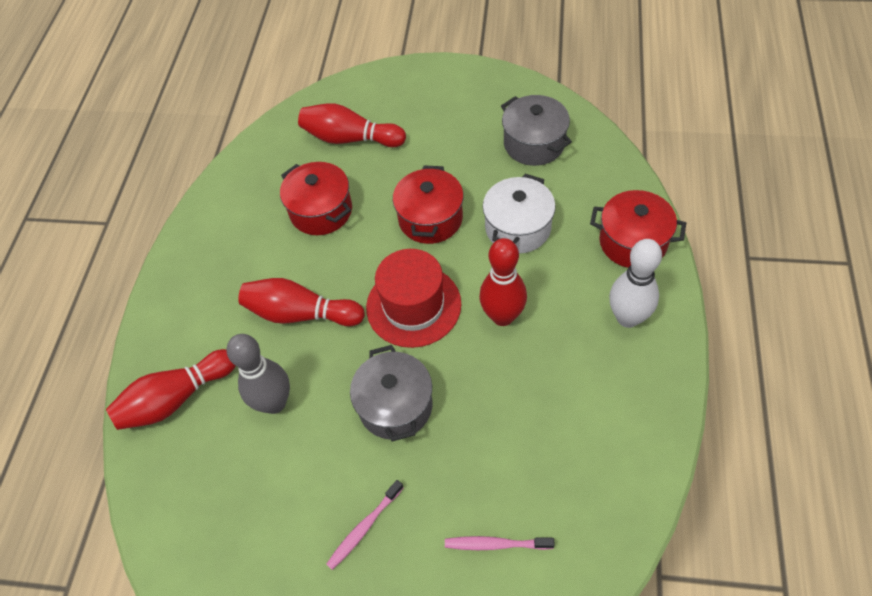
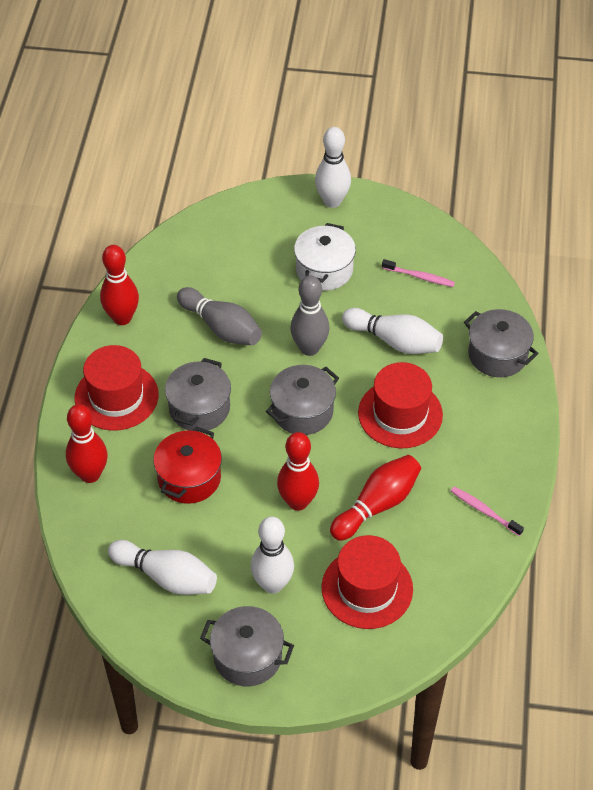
grey bowling pin: 1 -> 2
grey pot: 2 -> 4
red hat: 1 -> 3
red pot: 3 -> 1
white bowling pin: 1 -> 4

